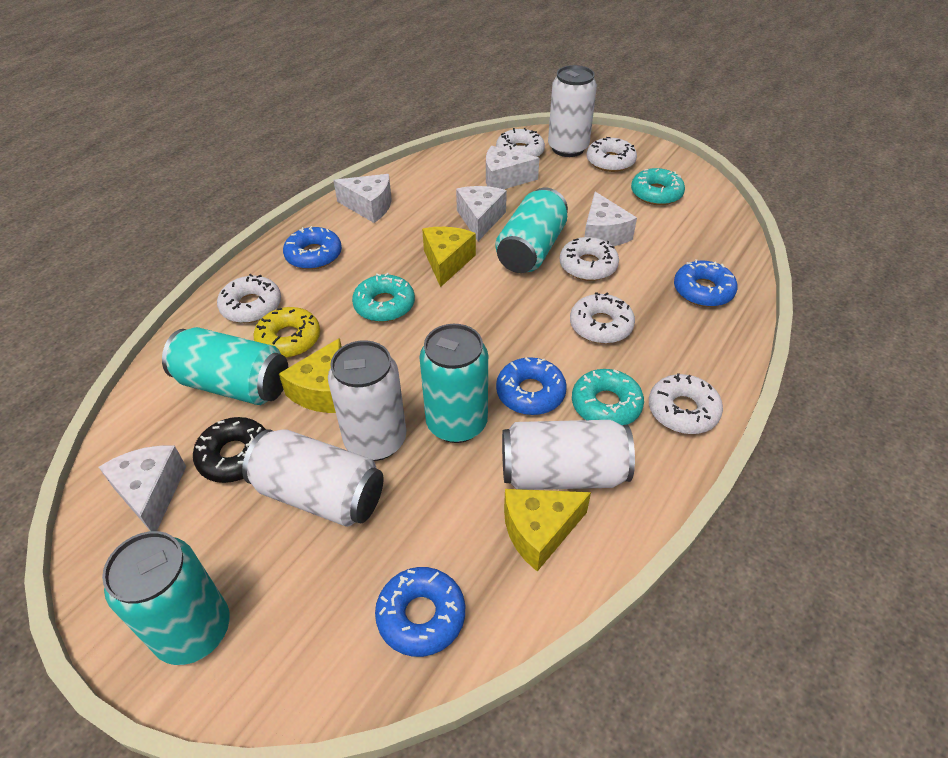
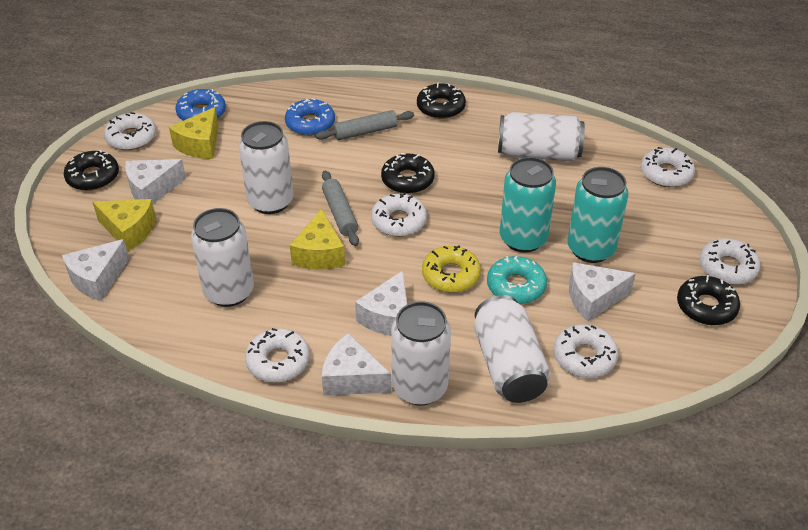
black donut: 1 -> 4
blue donut: 4 -> 2
grey rolling pin: 0 -> 2
turquoise can: 4 -> 2
turquoise donut: 3 -> 1
white can: 4 -> 5

